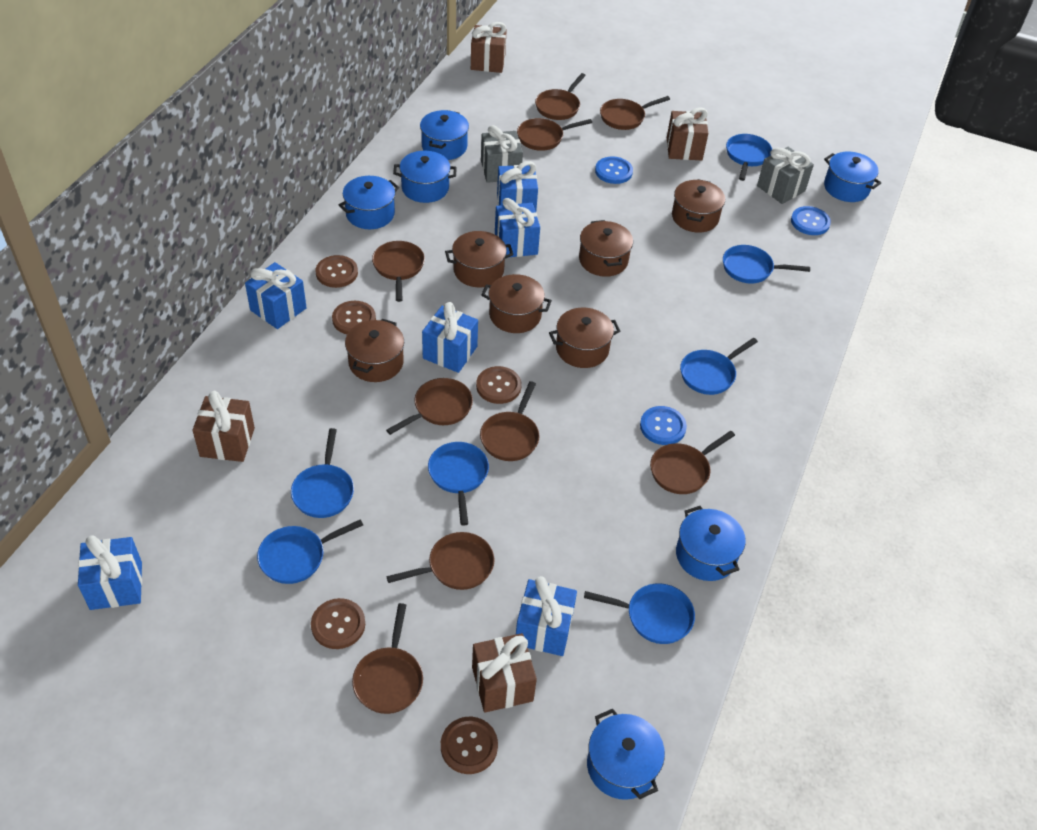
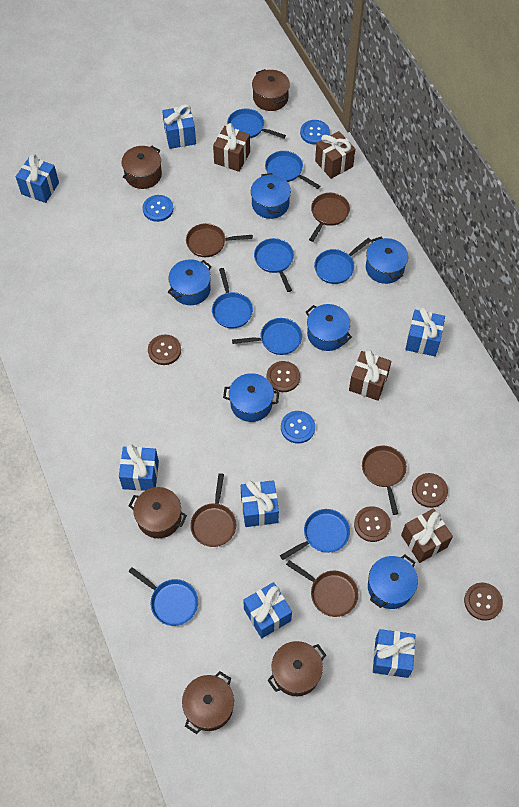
blue gift: 6 -> 7
blue pan: 7 -> 8
brown pan: 9 -> 5
brown pot: 6 -> 5
grey gift: 2 -> 0

